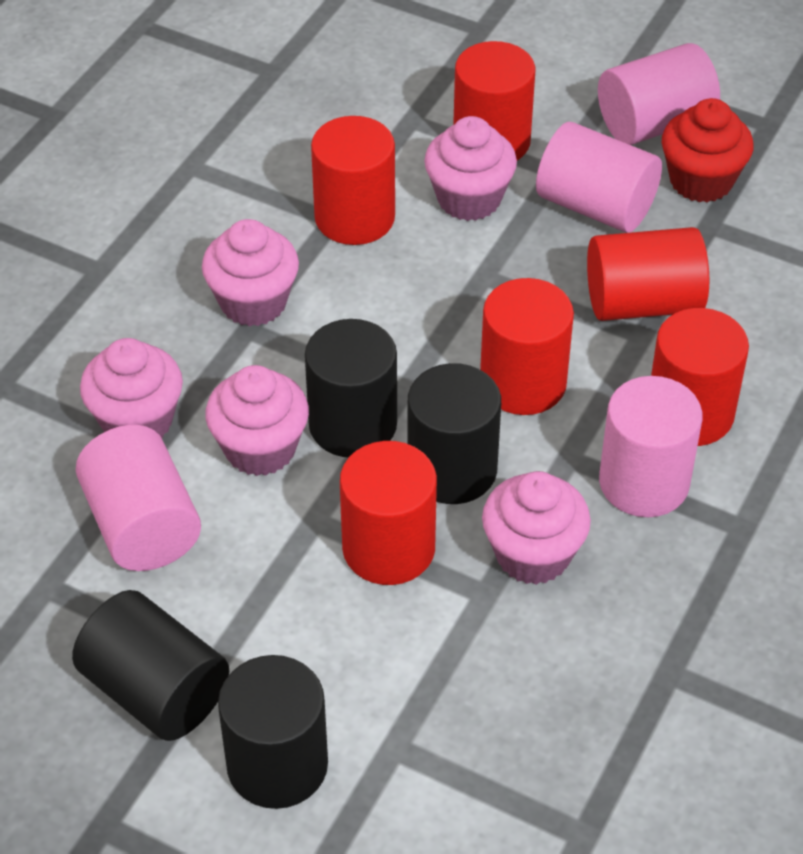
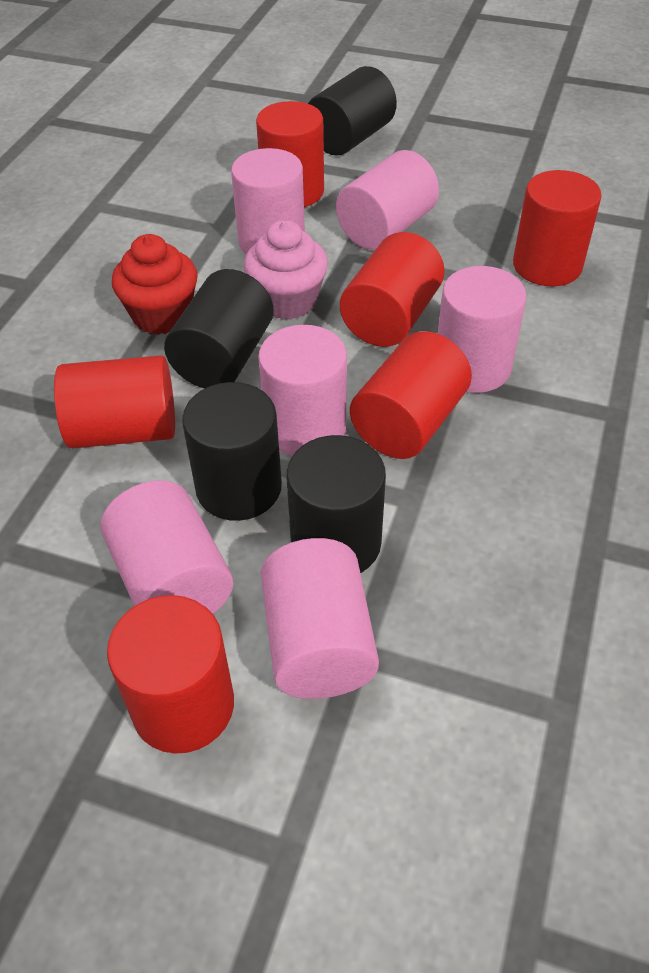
pink cupcake: 5 -> 1
pink cylinder: 4 -> 6

